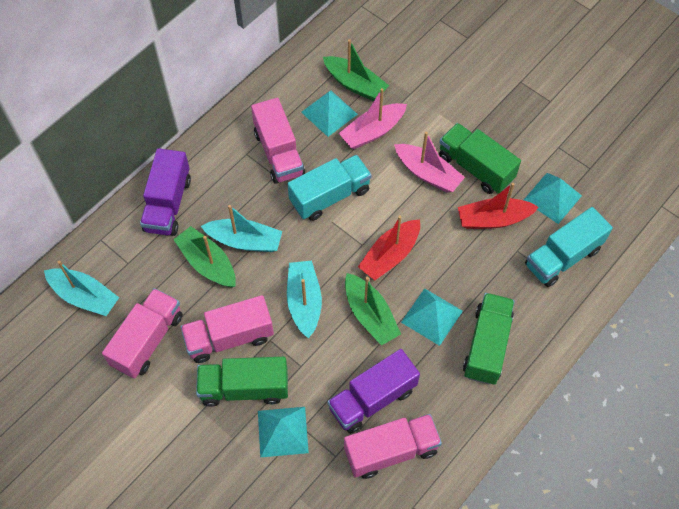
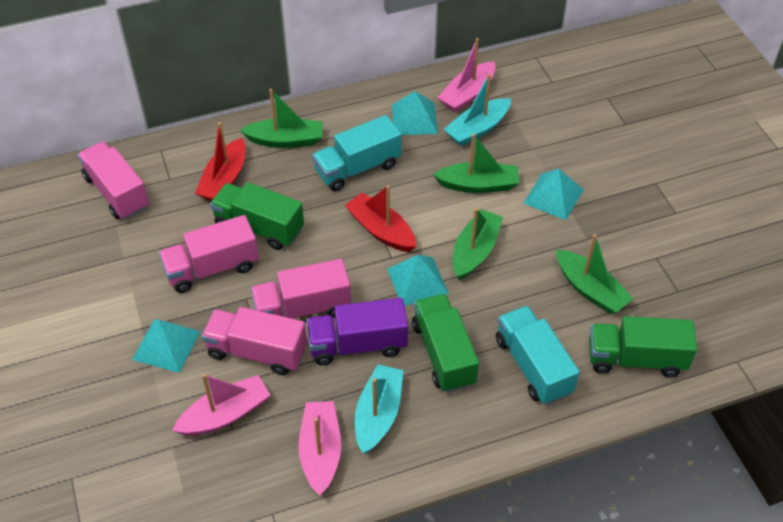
green boat: 3 -> 4
pink boat: 2 -> 3
purple truck: 2 -> 1
turquoise boat: 3 -> 2

